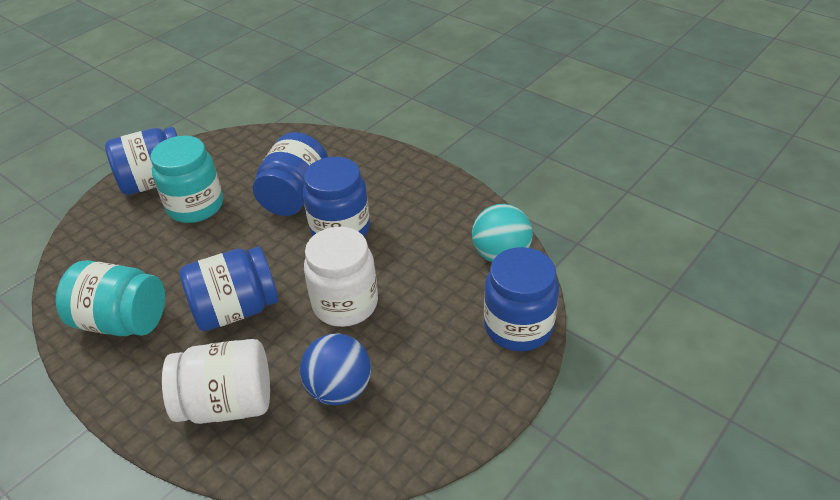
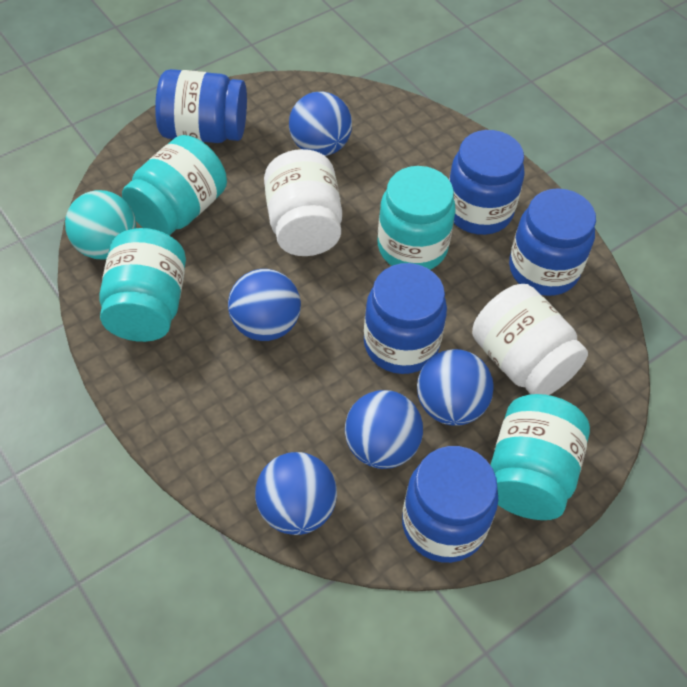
blue ball: 1 -> 5
turquoise jar: 2 -> 4

